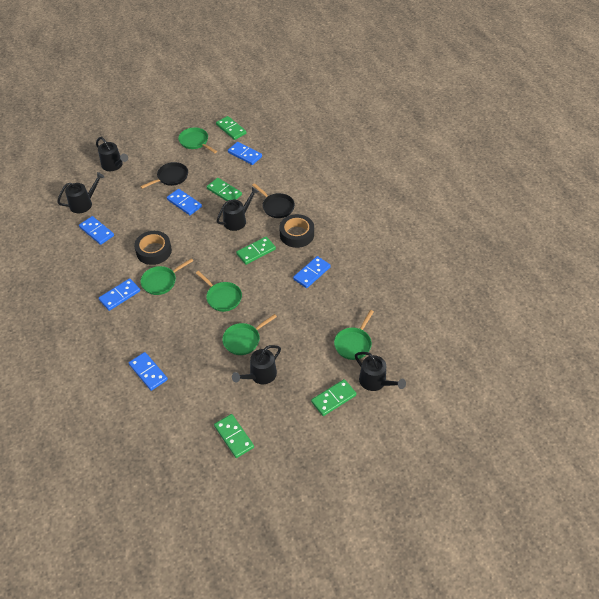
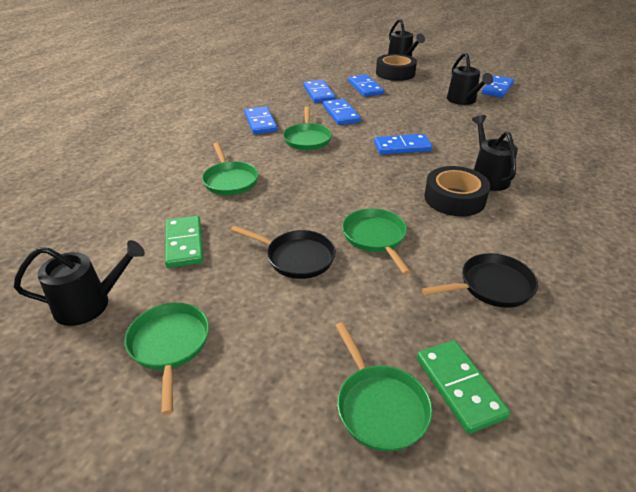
black watering can: 5 -> 4
green domino: 5 -> 2

